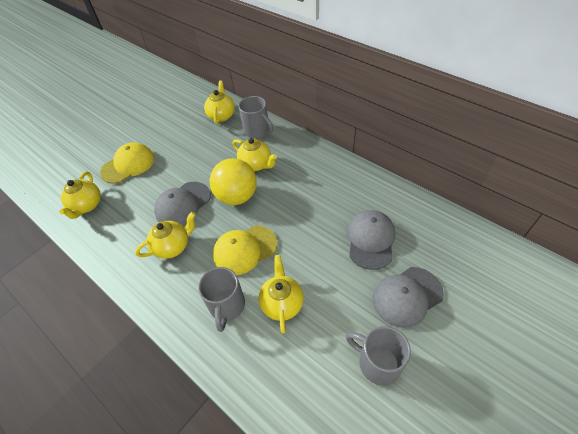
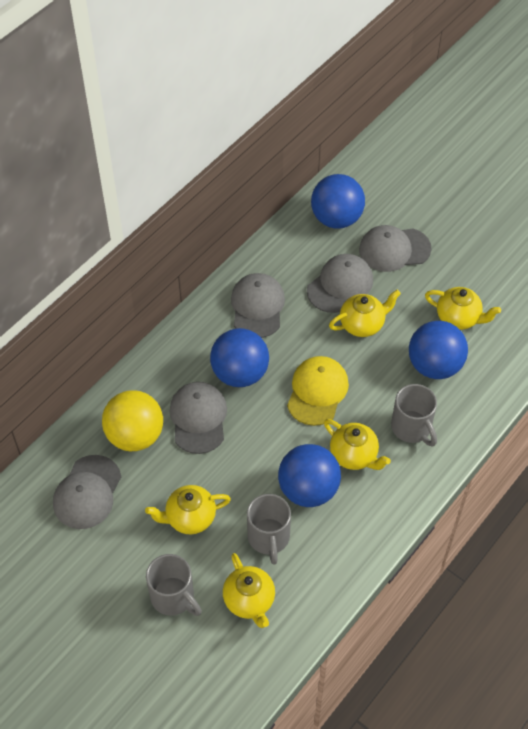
blue ball: 0 -> 4
grey cap: 3 -> 5
yellow cap: 2 -> 1

